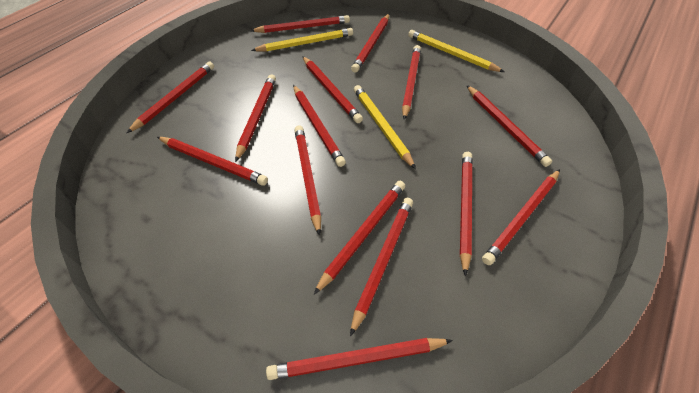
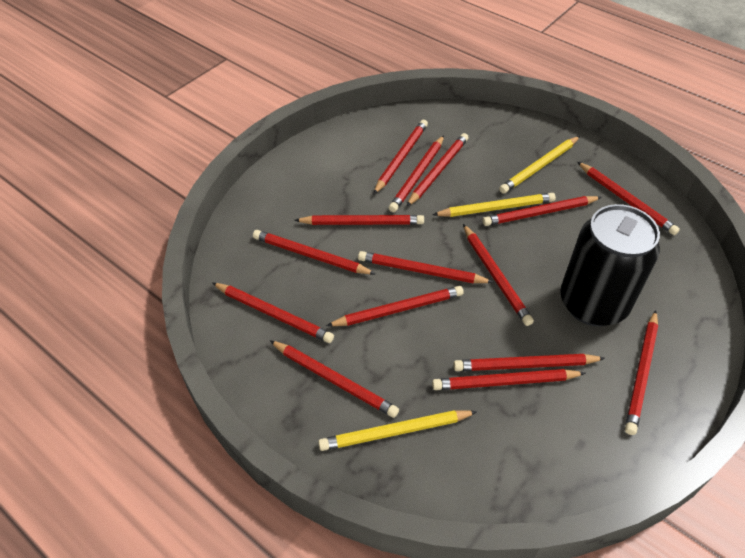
black can: 0 -> 1

